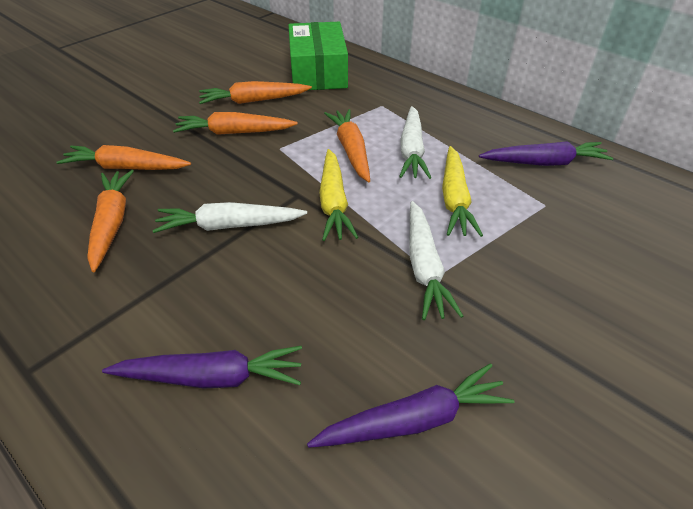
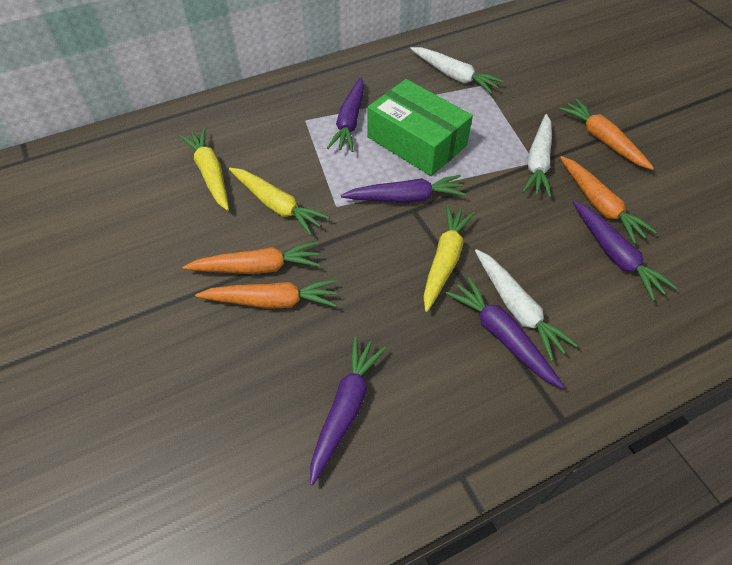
orange carrot: 5 -> 4
purple carrot: 3 -> 5
yellow carrot: 2 -> 3

